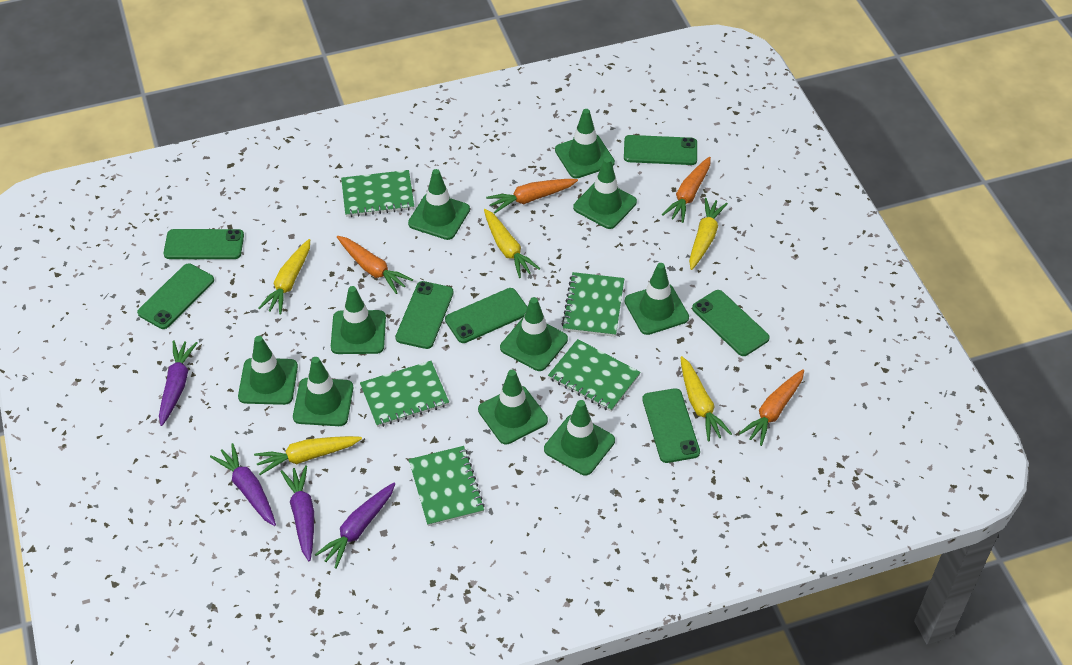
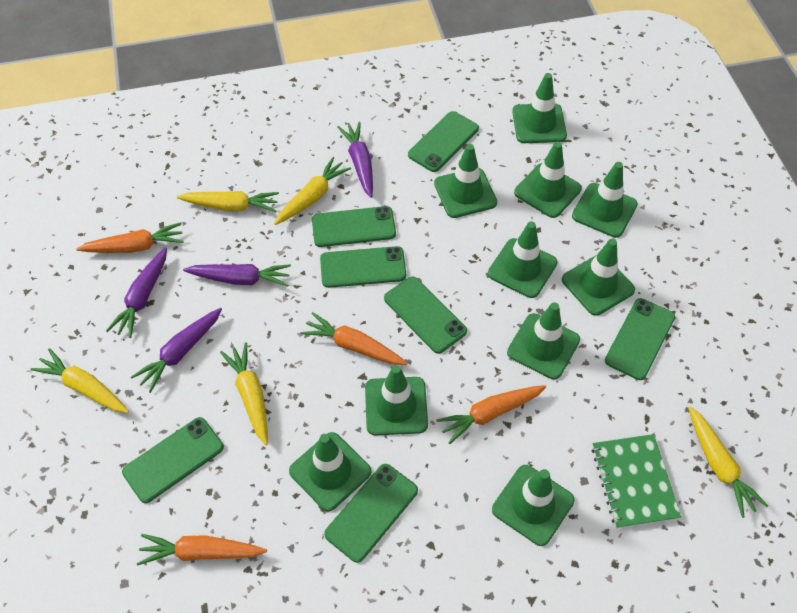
green notebook: 5 -> 1

